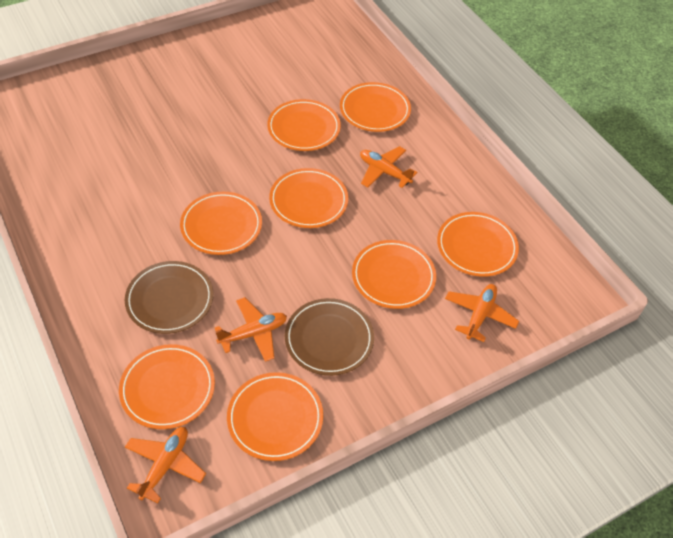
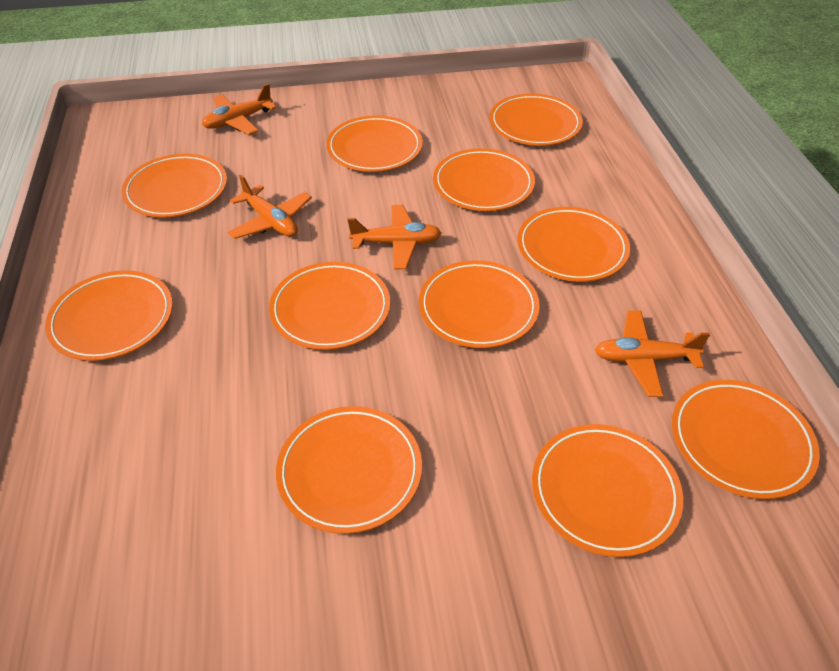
brown plate: 2 -> 0
orange plate: 8 -> 11

